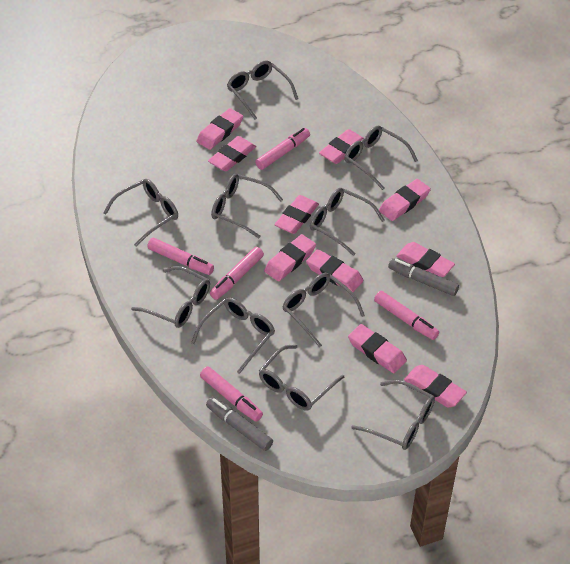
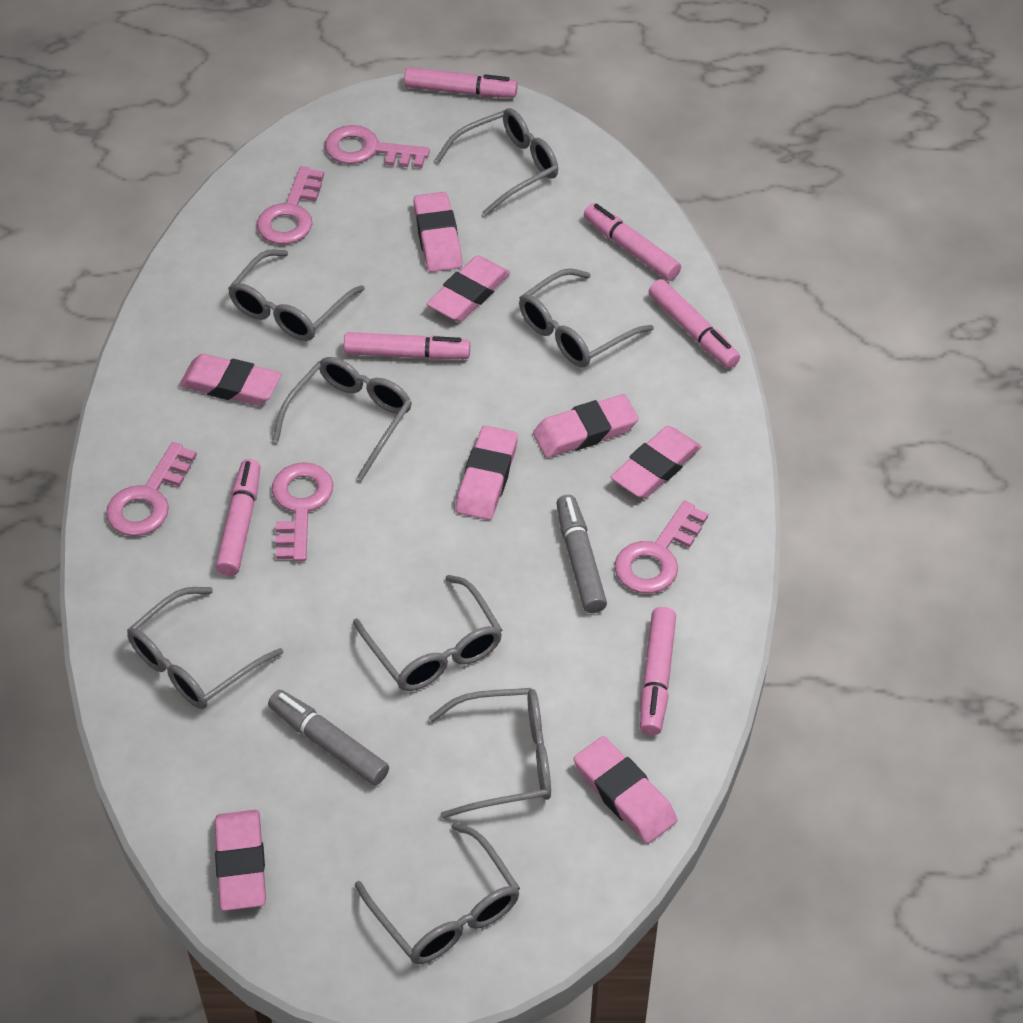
grey glasses: 10 -> 8
pink eraser: 10 -> 8
pink key: 0 -> 5
pink marker: 5 -> 6

